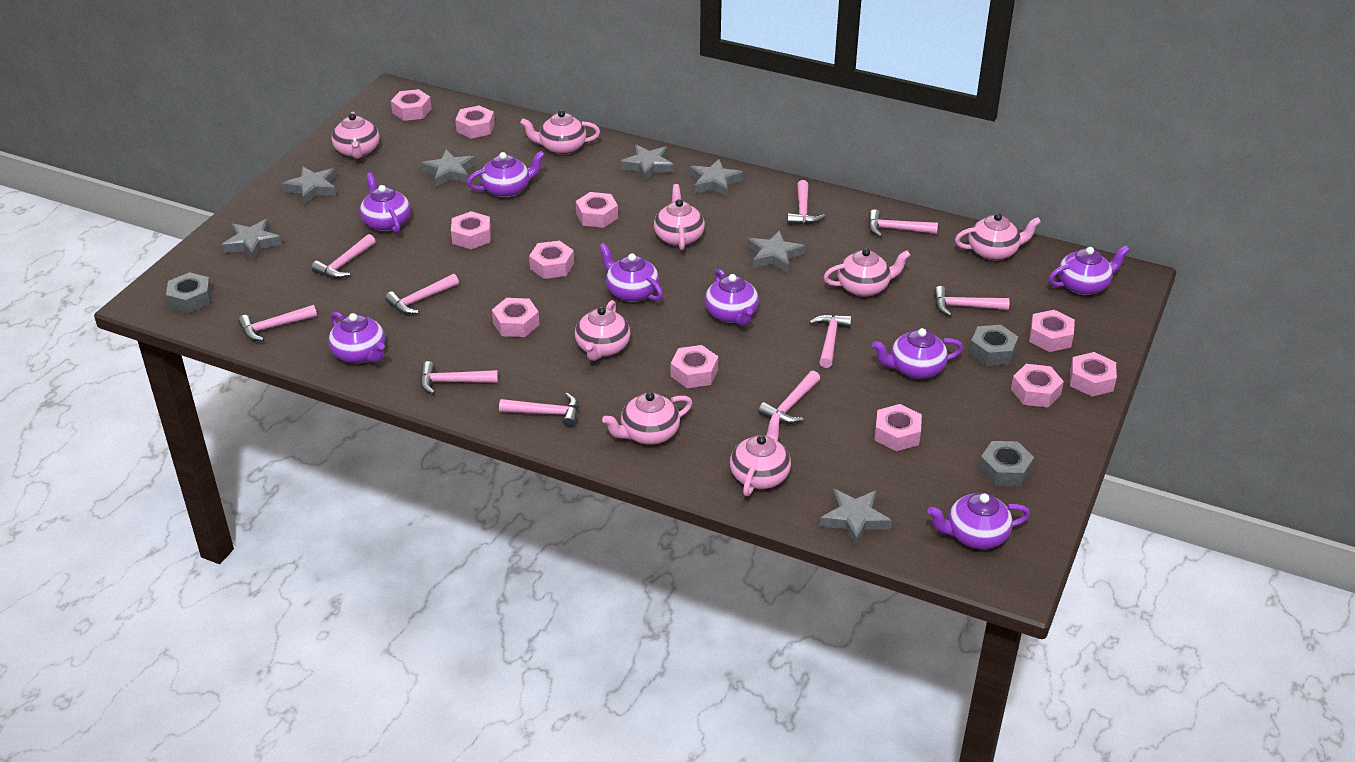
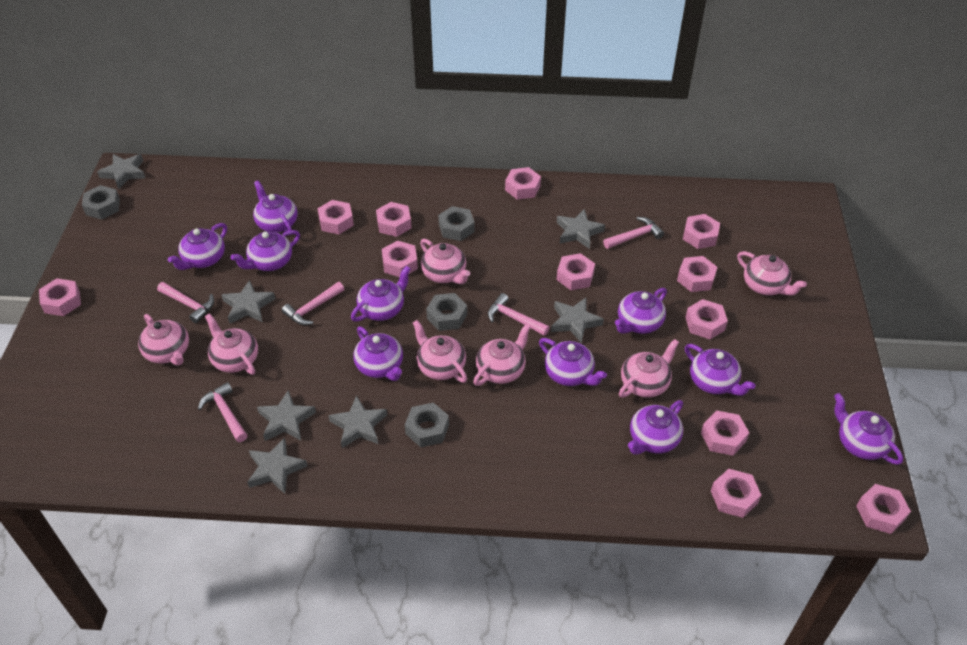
grey nut: 3 -> 4
pink hammer: 10 -> 5
pink nut: 11 -> 12
pink teapot: 8 -> 7
purple teapot: 8 -> 10

